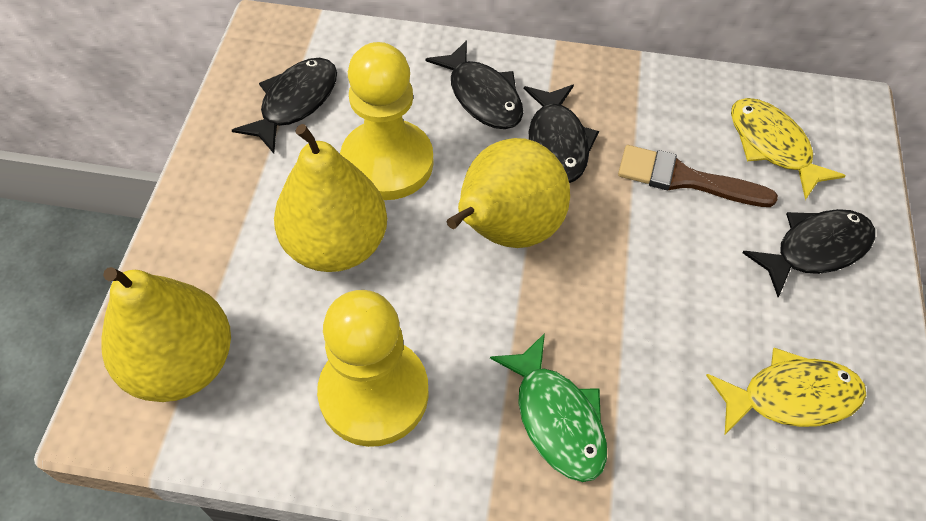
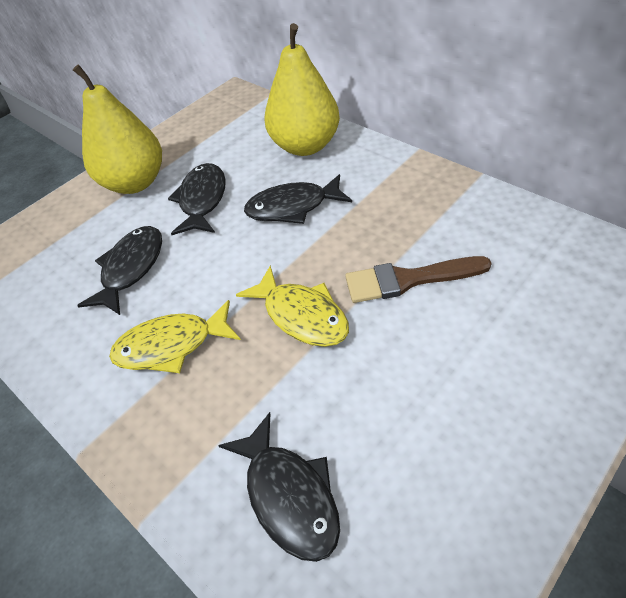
green fish: 1 -> 0
yellow pawn: 2 -> 0
yellow pear: 3 -> 2

